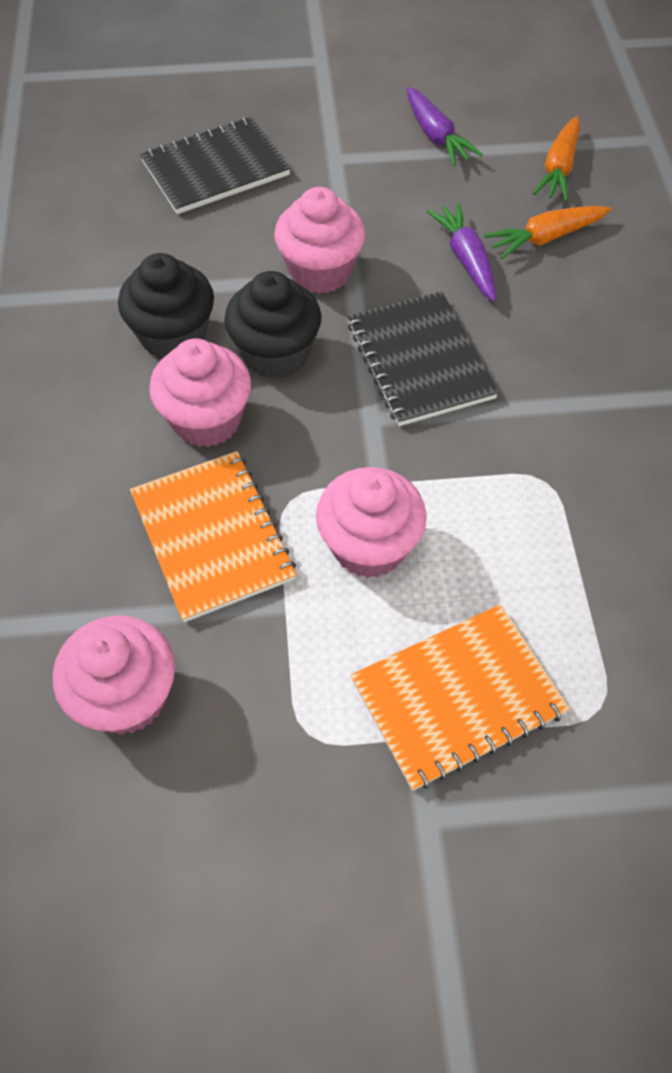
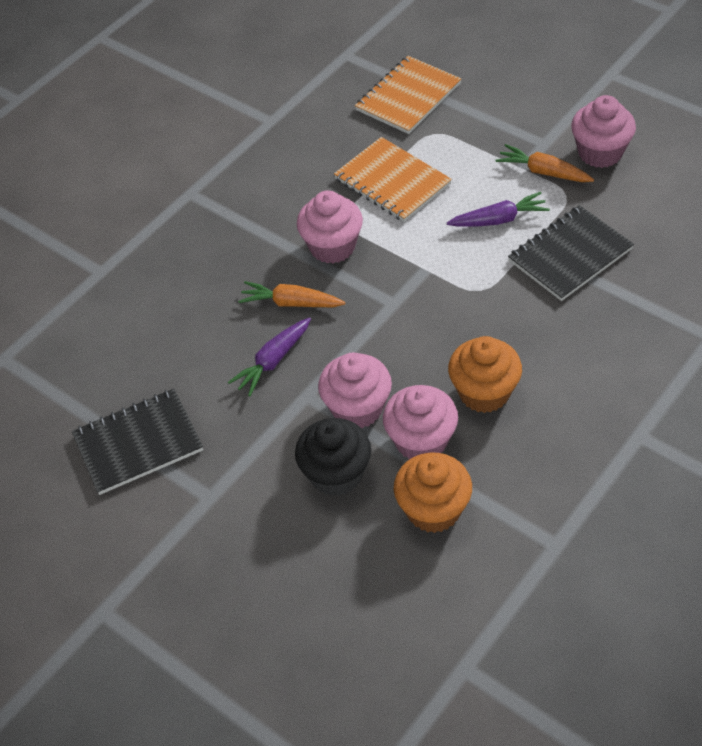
black cupcake: 2 -> 1
orange cupcake: 0 -> 2

